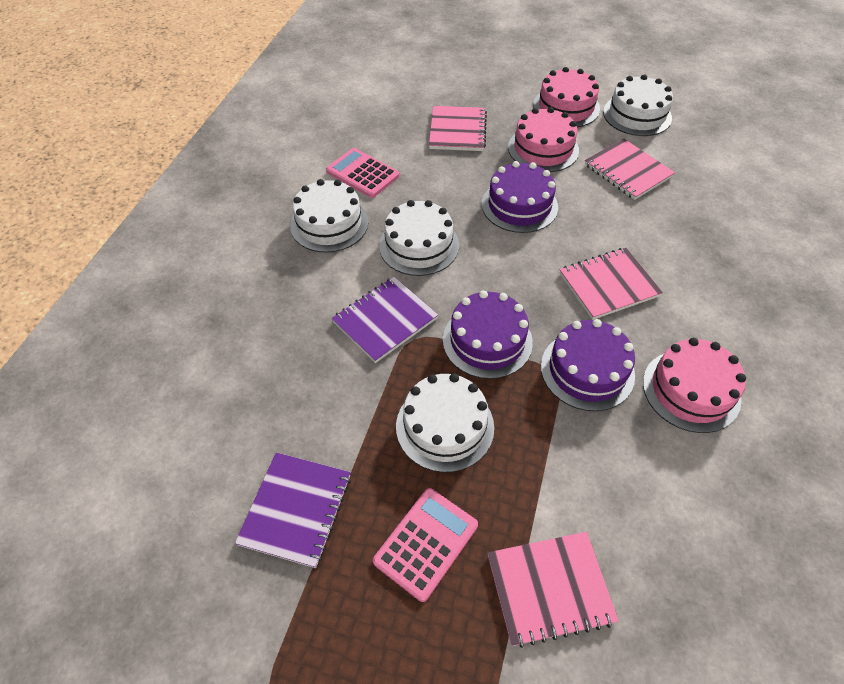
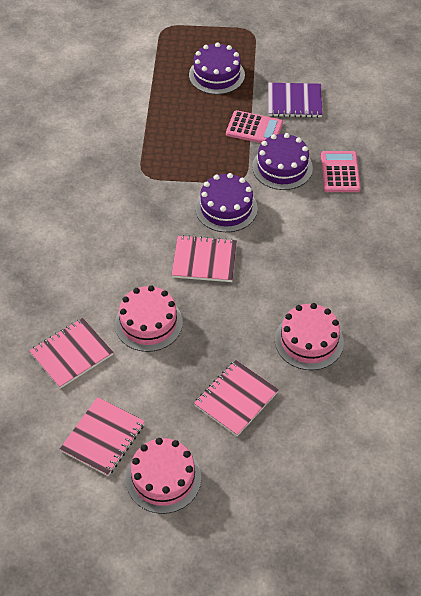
purple notebook: 2 -> 1
white cake: 4 -> 0

